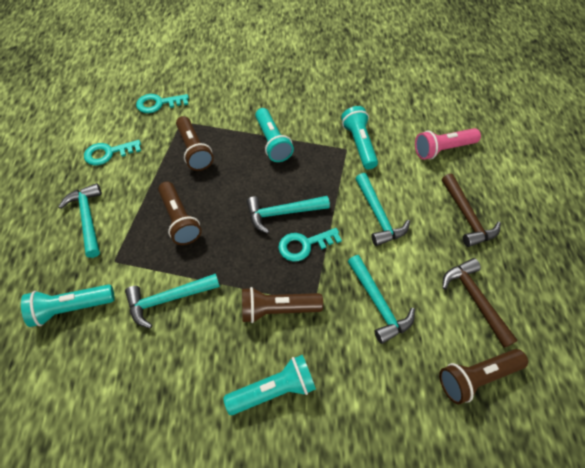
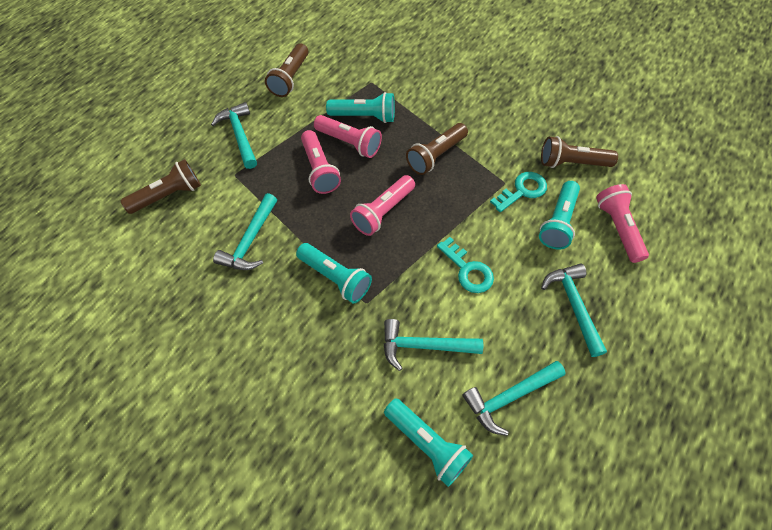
brown hammer: 2 -> 0
pink flashlight: 1 -> 4
turquoise key: 3 -> 2

